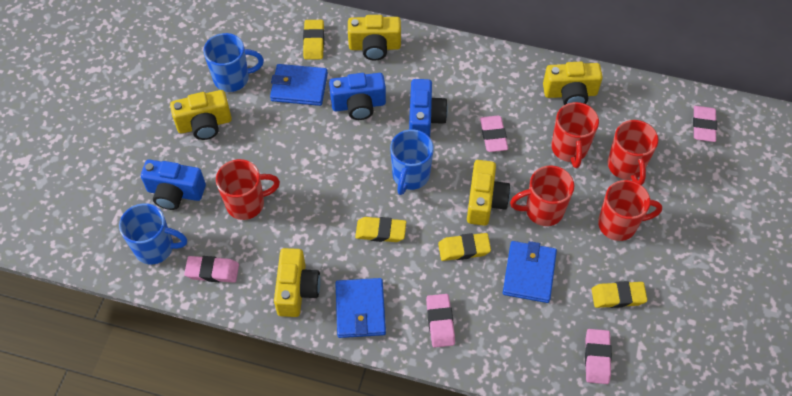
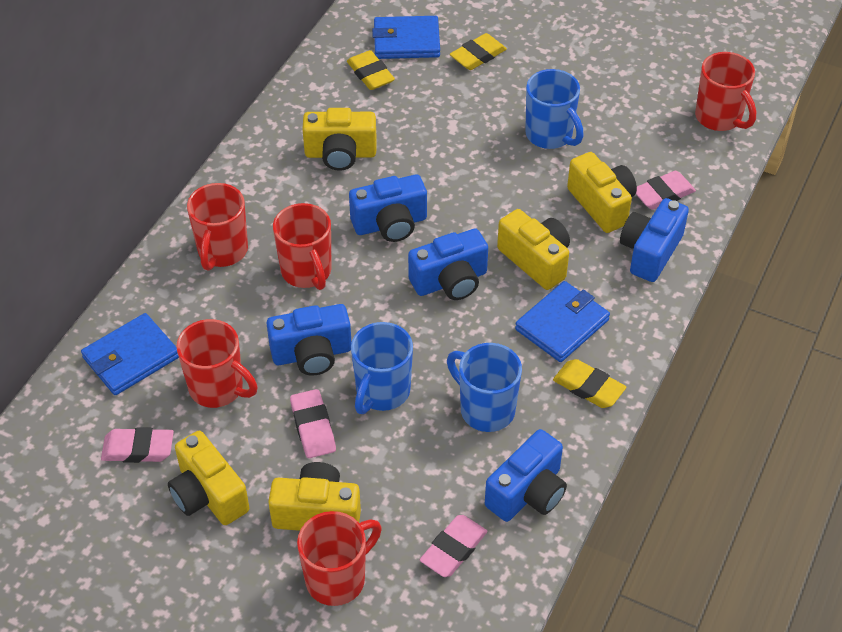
blue camera: 3 -> 5
pink eraser: 5 -> 4
yellow eraser: 4 -> 3

